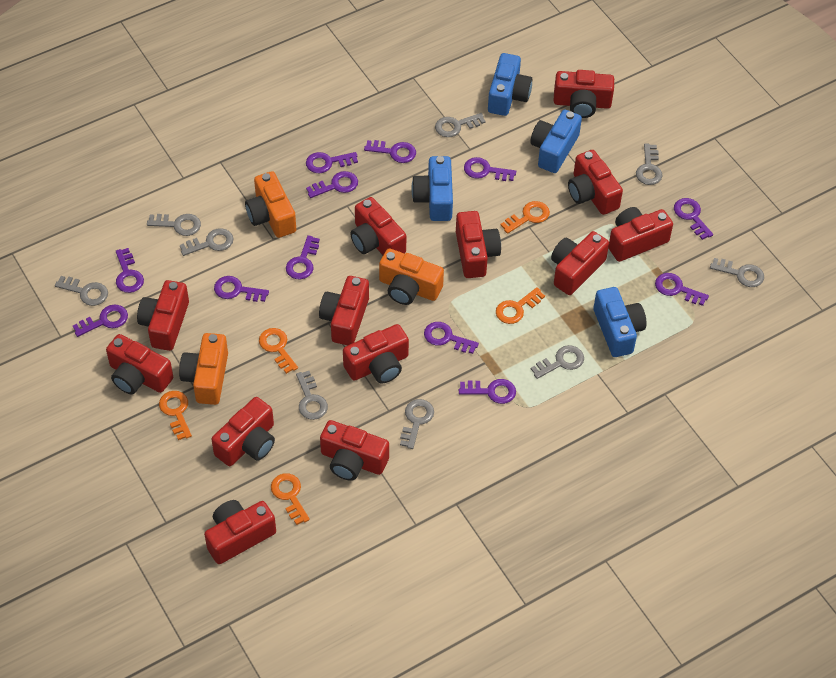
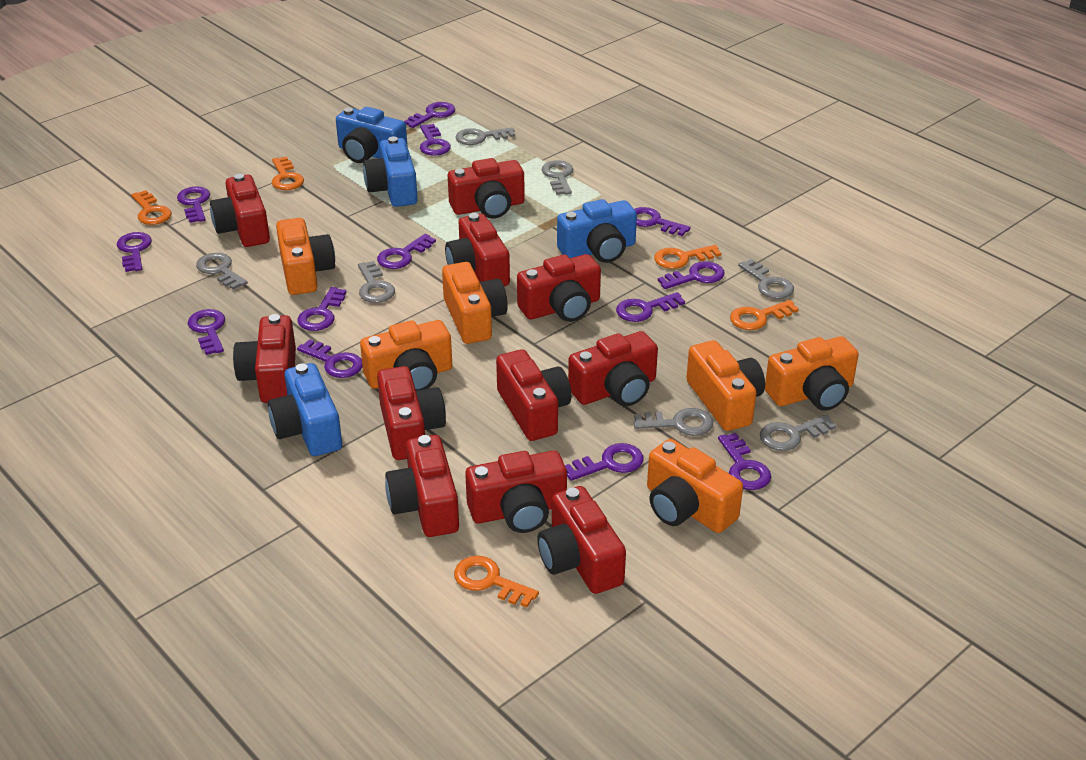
grey key: 9 -> 7
orange camera: 3 -> 6
purple key: 12 -> 13
red camera: 13 -> 11

